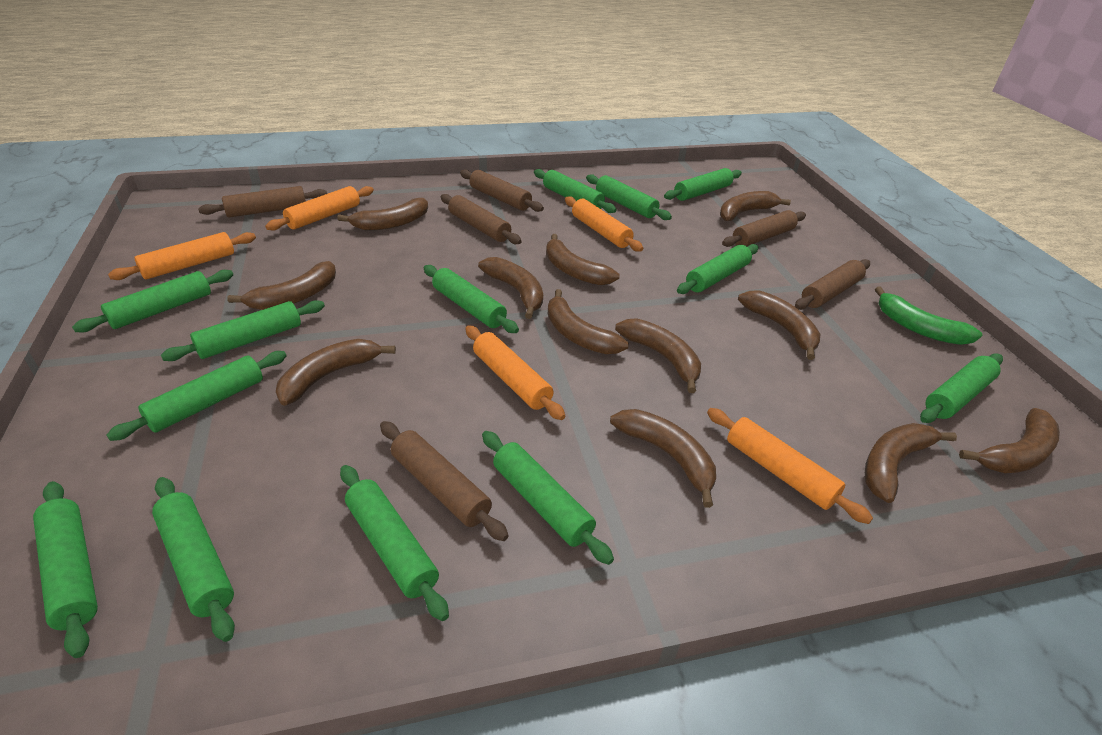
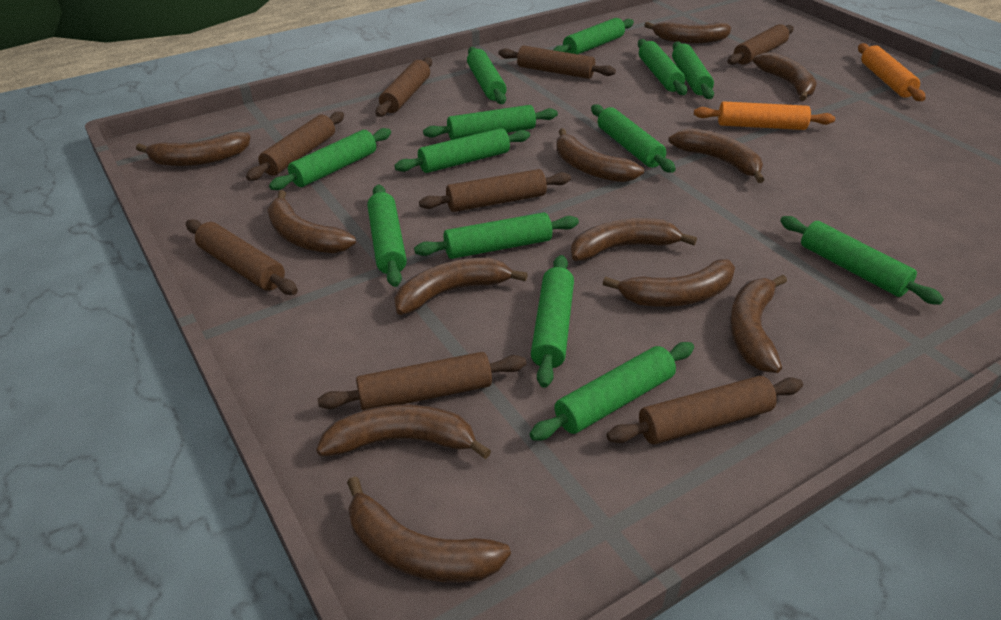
brown rolling pin: 6 -> 8
green banana: 1 -> 0
orange rolling pin: 5 -> 2

